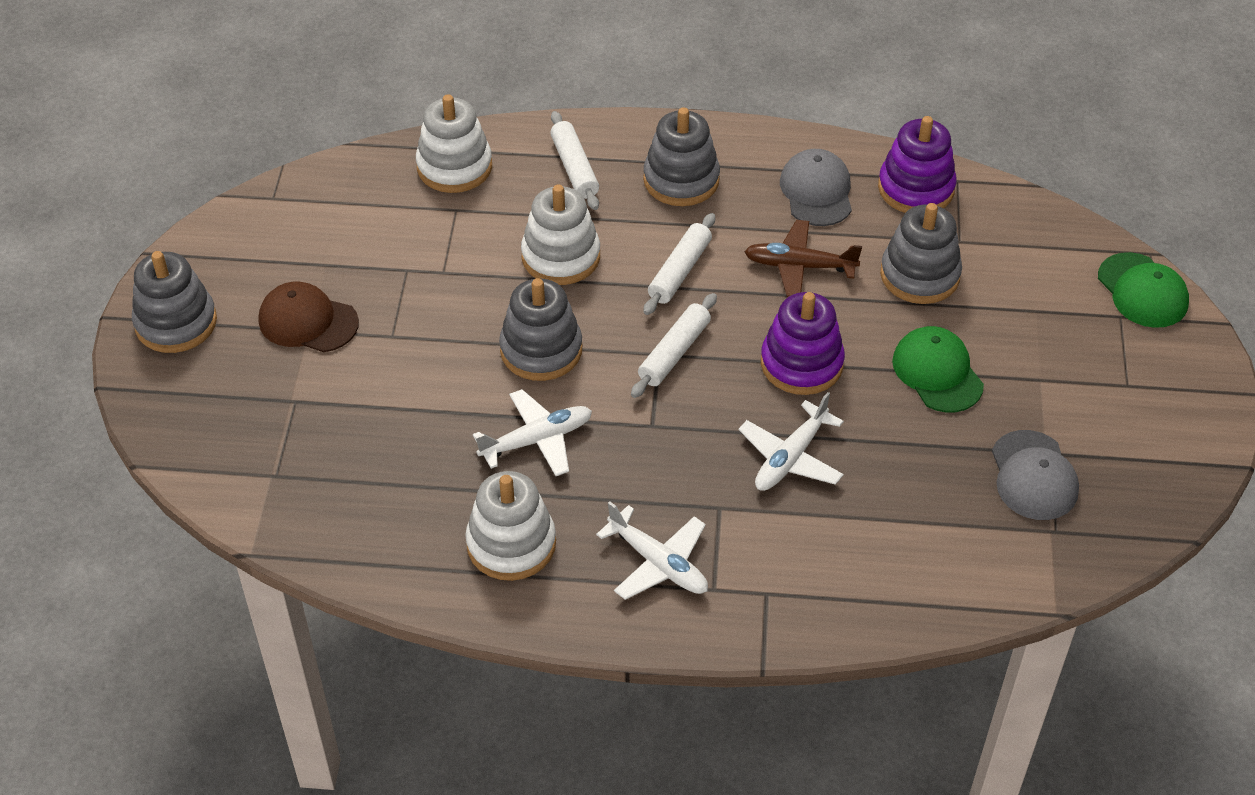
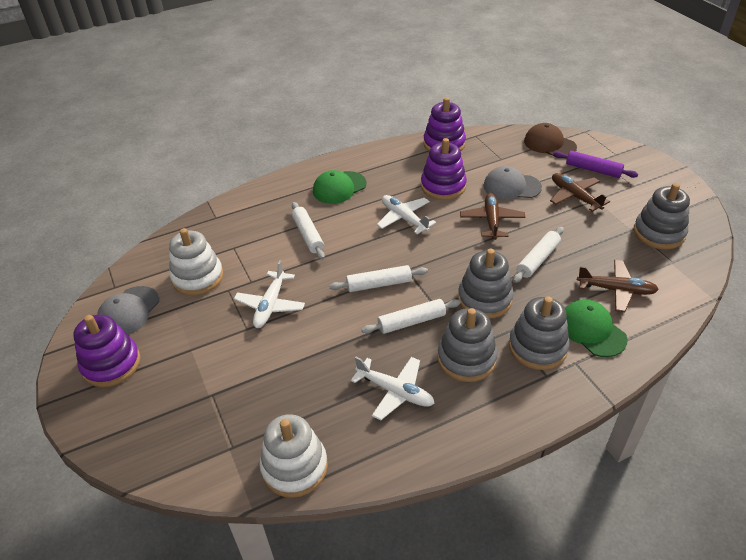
brown plane: 1 -> 3
purple rolling pin: 0 -> 1
purple stacking toy: 2 -> 3
white rolling pin: 3 -> 4
white stacking toy: 3 -> 2

